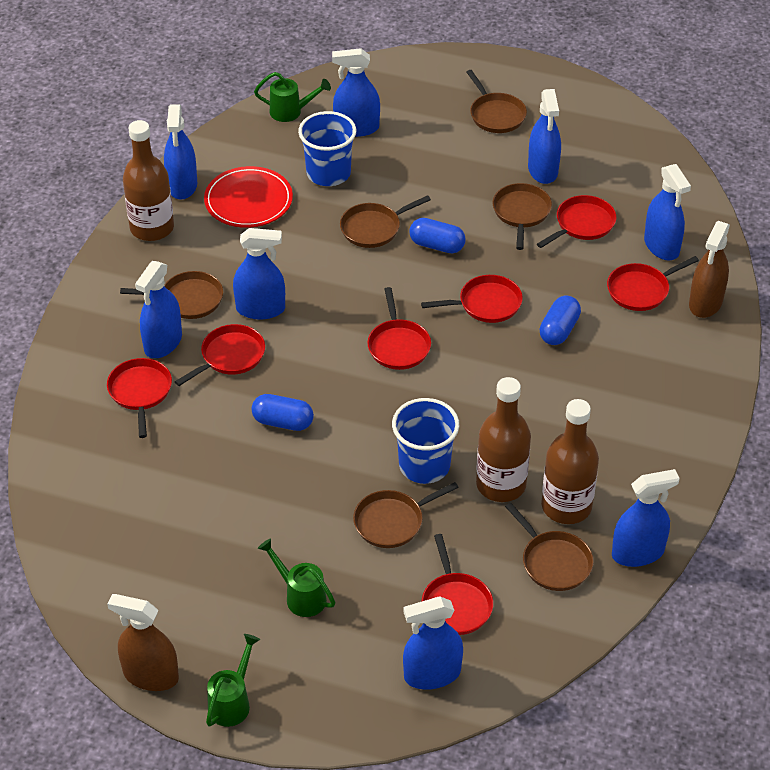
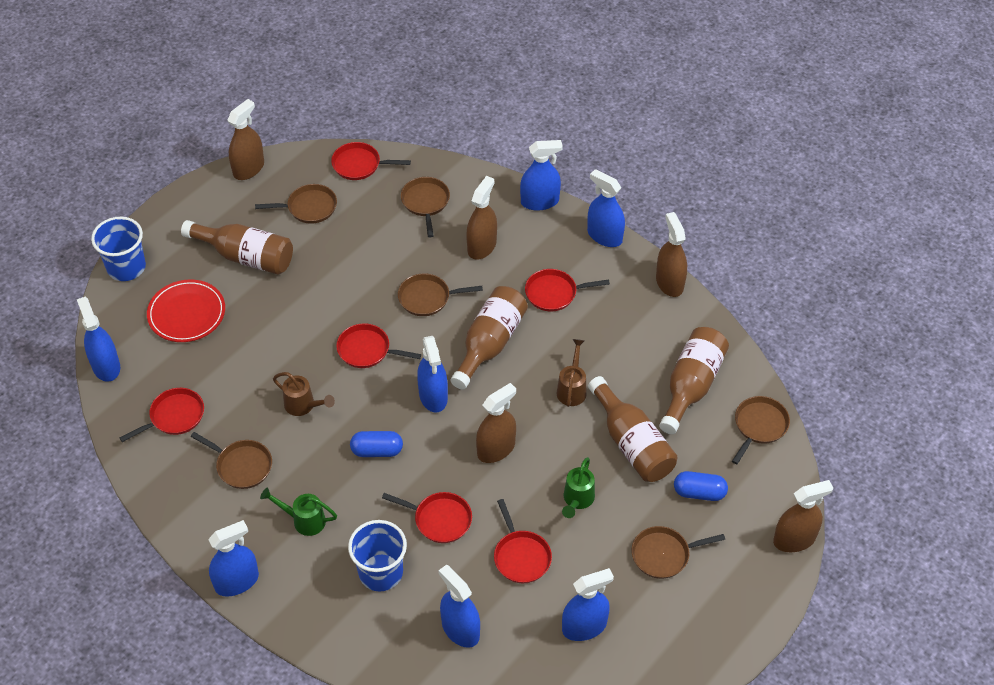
blue capsule: 3 -> 2
blue spray bottle: 8 -> 7
brown bottle: 3 -> 4
brown spray bottle: 2 -> 5
brown watering can: 0 -> 2
green watering can: 3 -> 2
red pan: 7 -> 6

